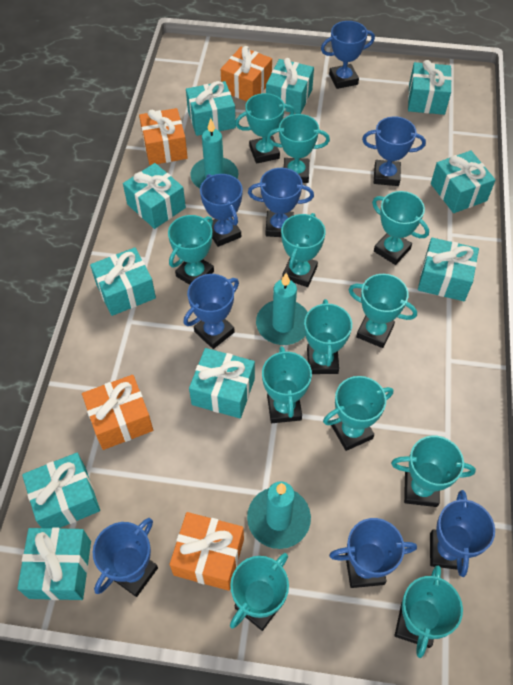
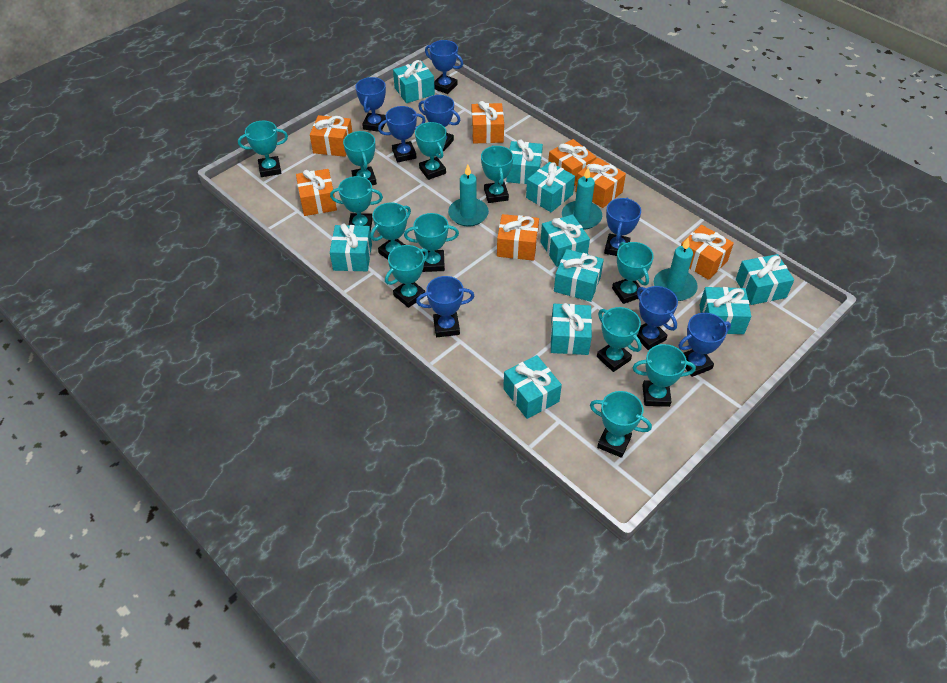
orange gift: 4 -> 7

